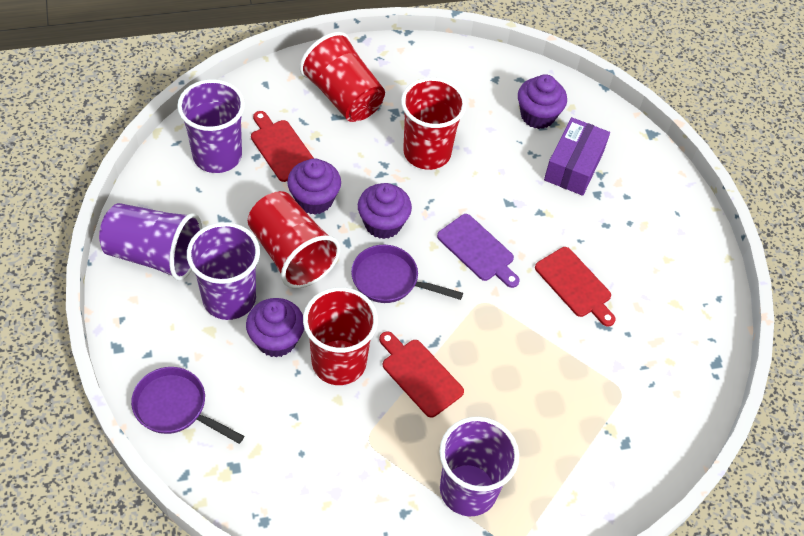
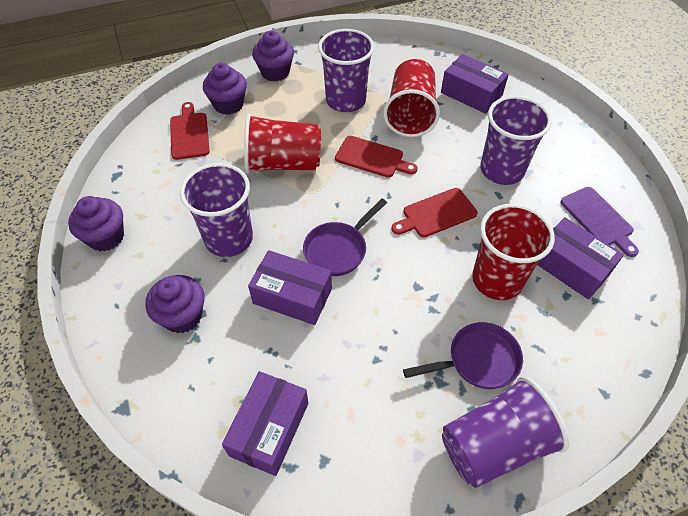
purple box: 1 -> 4
red cup: 4 -> 3

